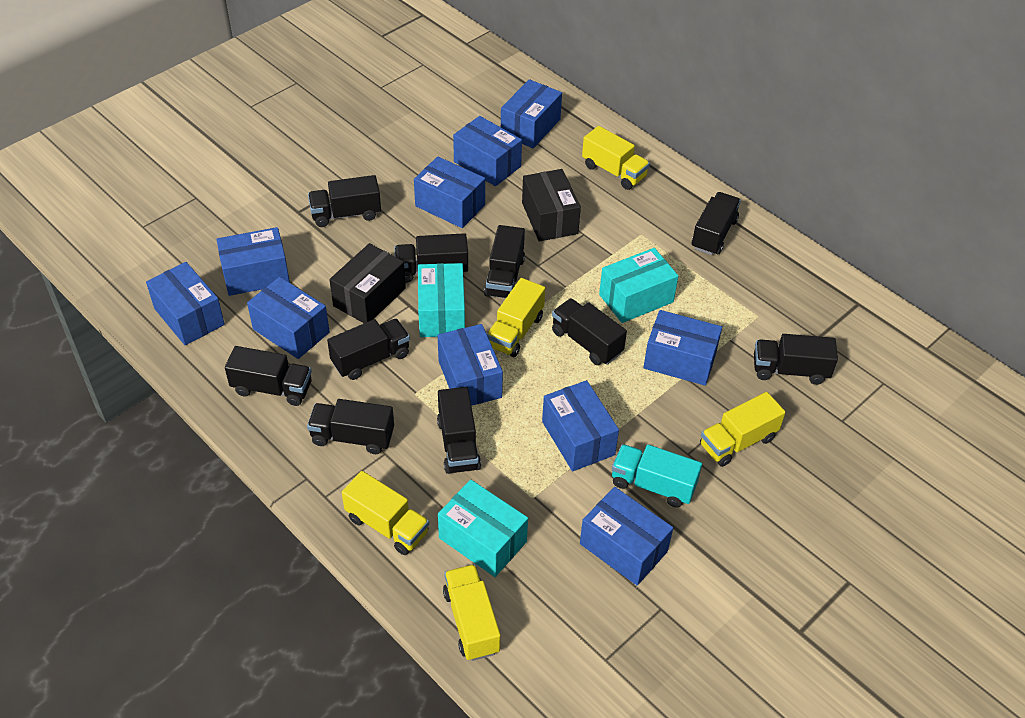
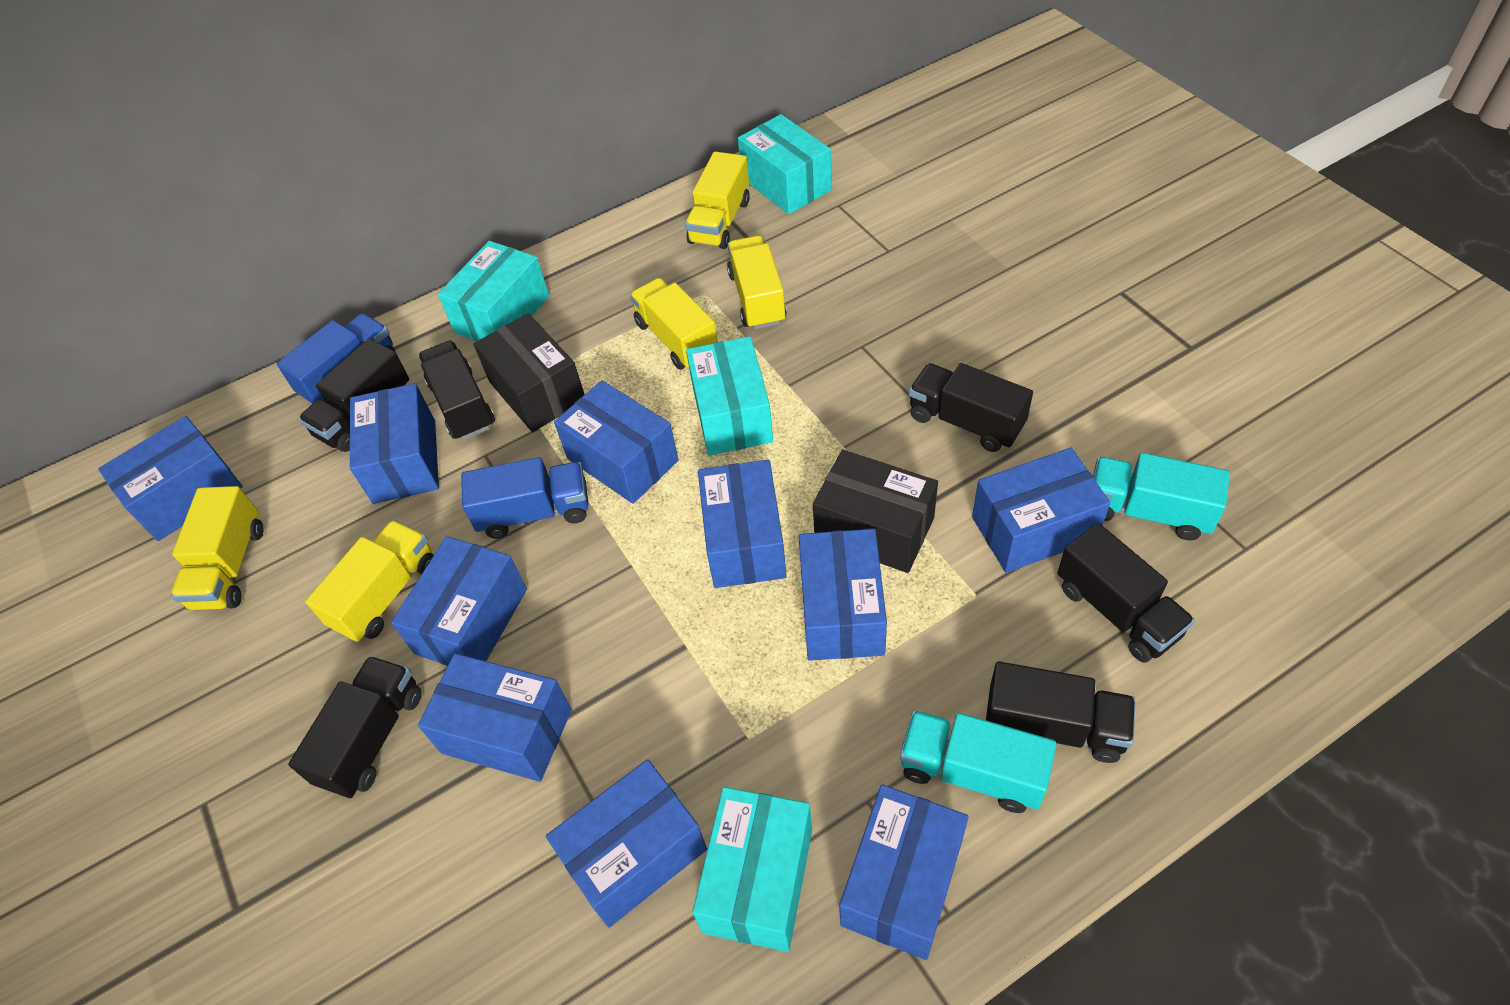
black truck: 10 -> 6
blue truck: 0 -> 2
turquoise box: 3 -> 4
turquoise truck: 1 -> 2

